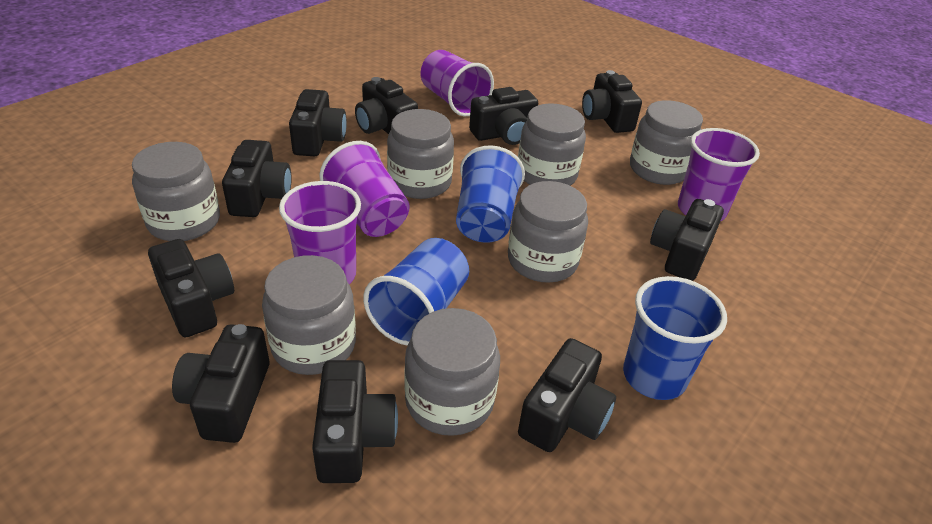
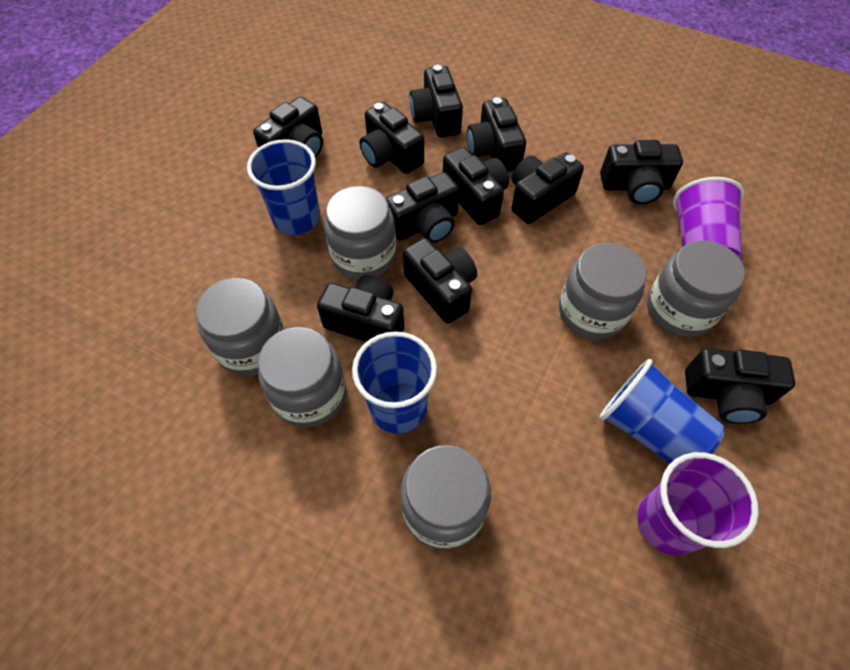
black camera: 10 -> 11
grey jar: 7 -> 6
purple cup: 4 -> 2

